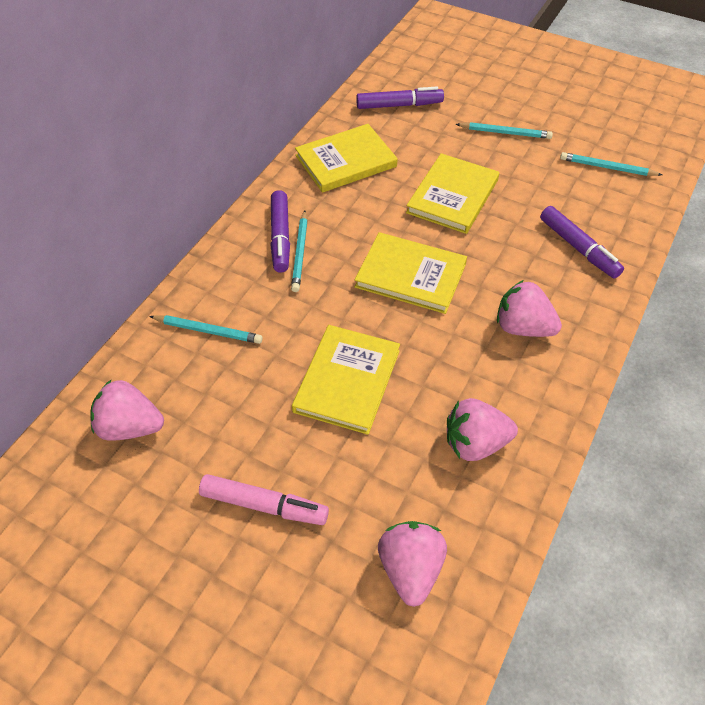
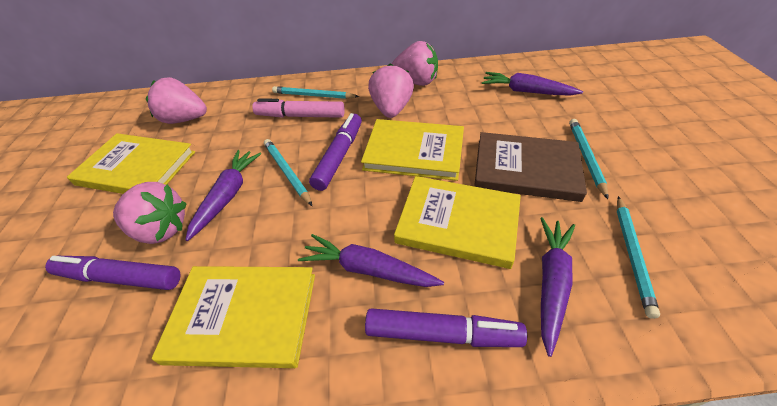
brown book: 0 -> 1
purple carrot: 0 -> 4

